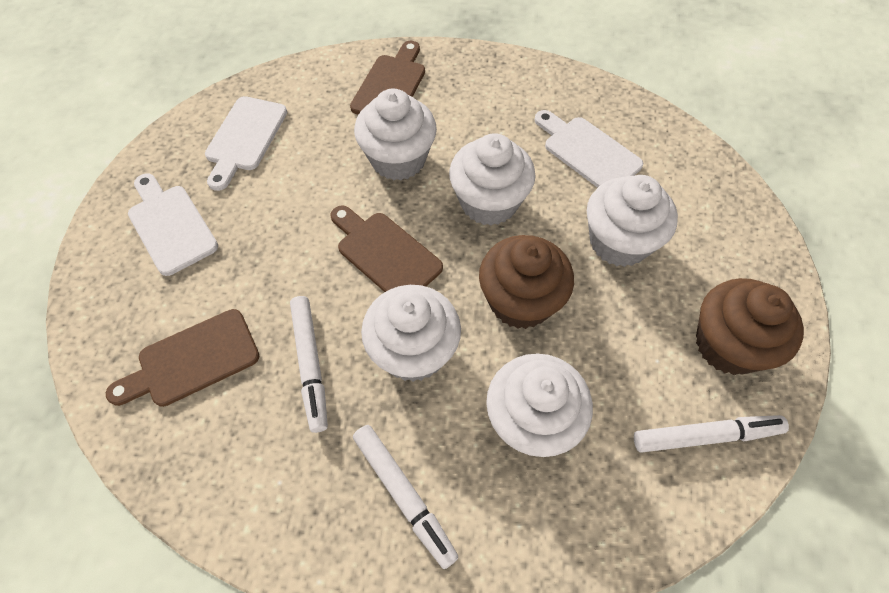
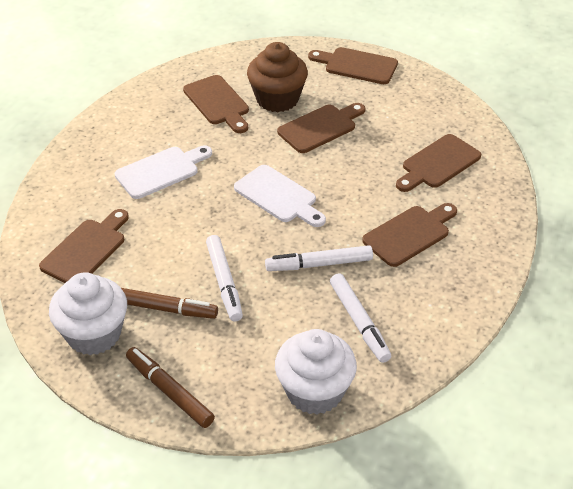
brown cupcake: 2 -> 1
brown cutting board: 3 -> 6
brown marker: 0 -> 2
white cupcake: 5 -> 2
white cutting board: 3 -> 2

